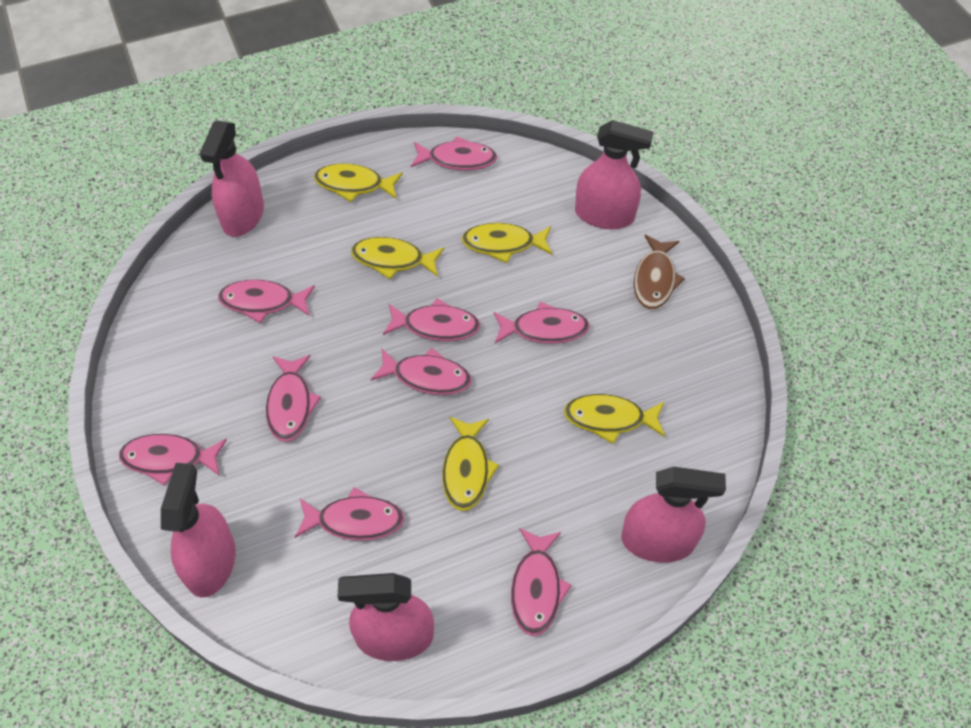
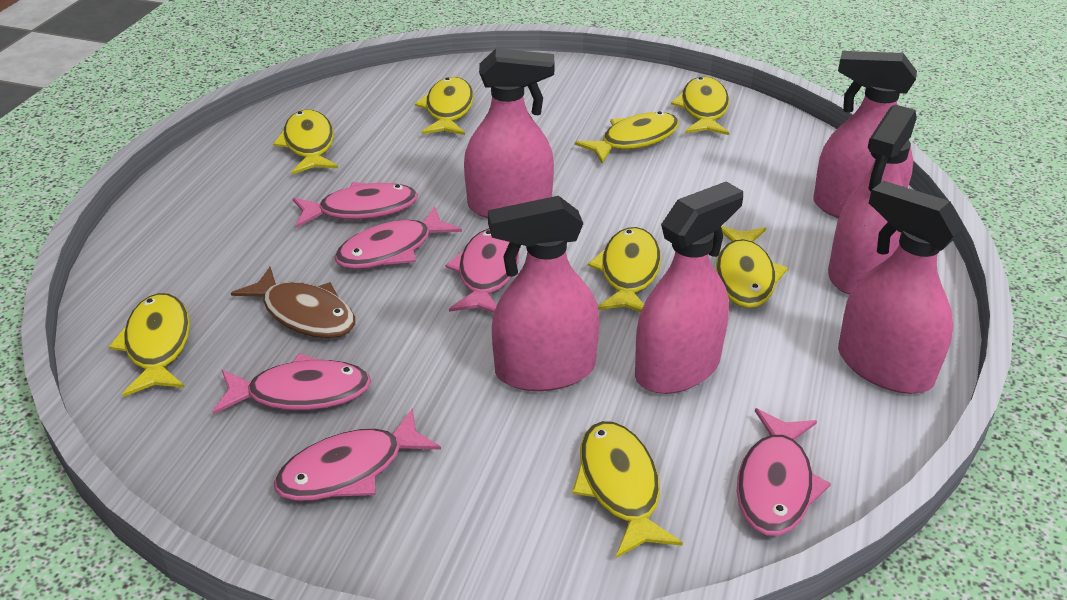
pink fish: 9 -> 6
pink spray bottle: 5 -> 6
yellow fish: 5 -> 8

